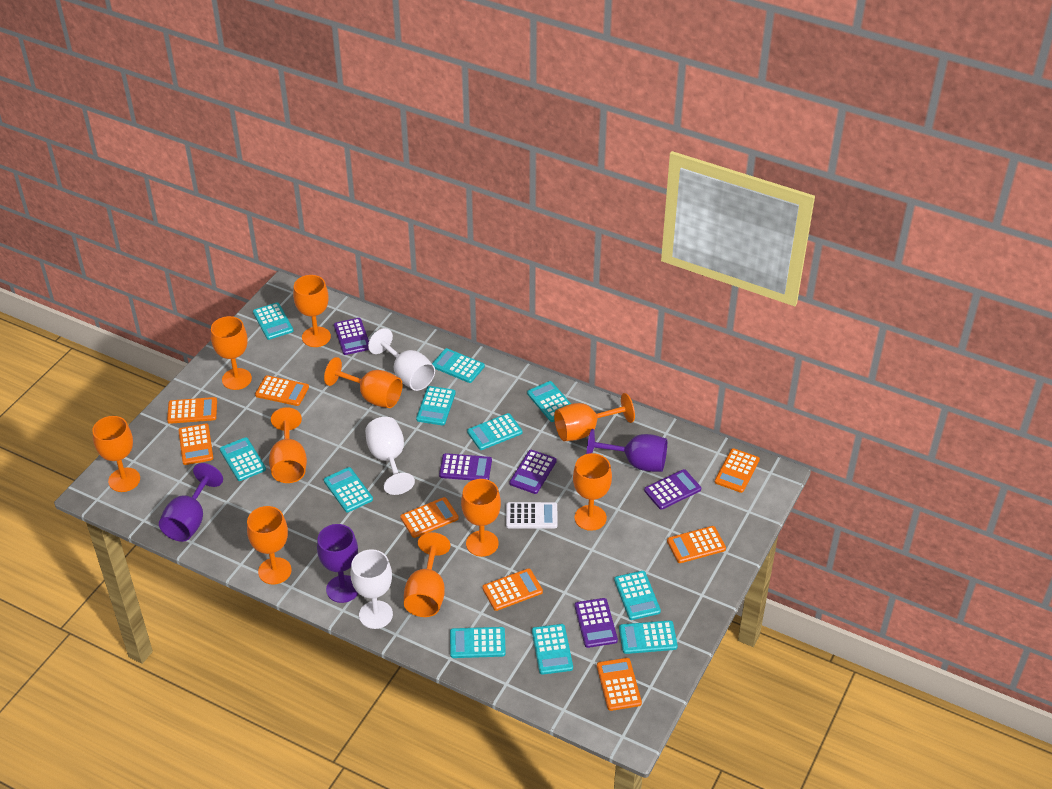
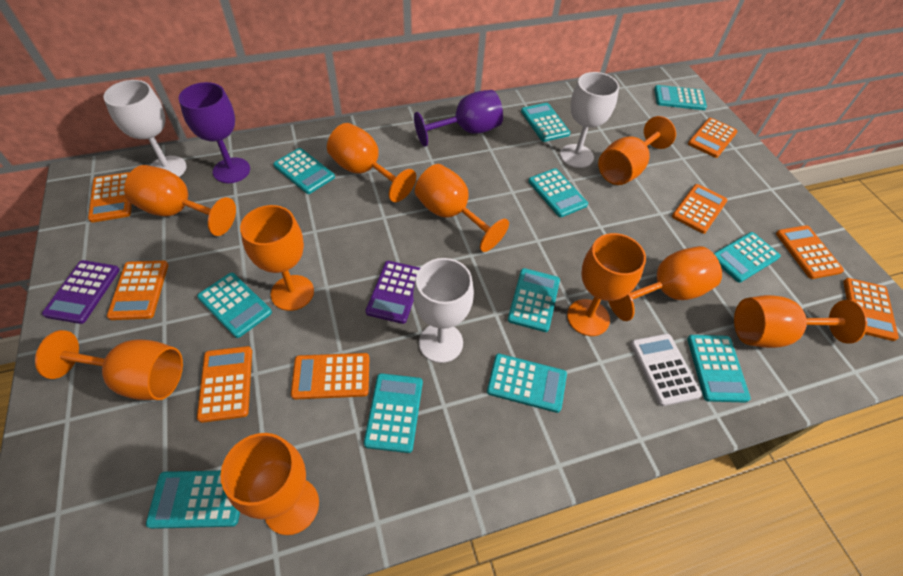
purple calculator: 5 -> 2
purple goblet: 3 -> 2

